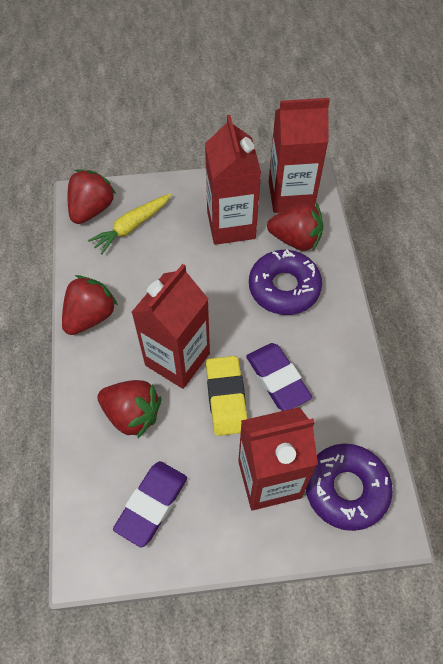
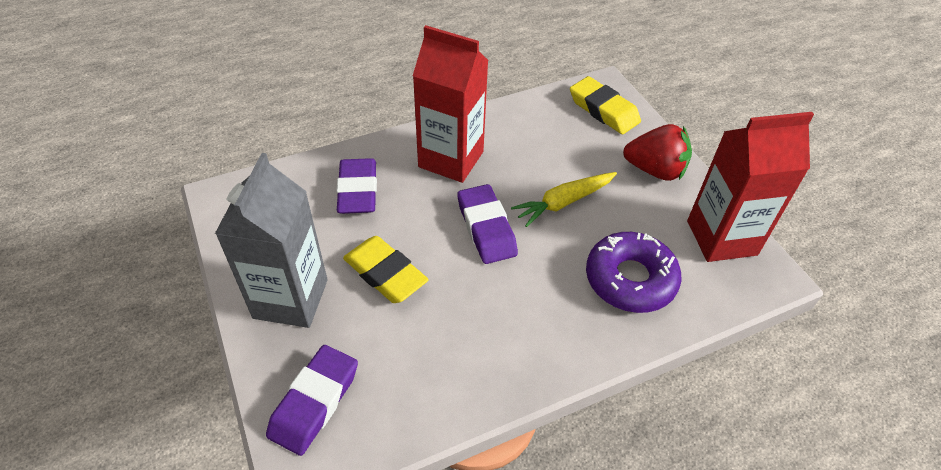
grey carton: 0 -> 1
purple donut: 2 -> 1
purple eraser: 2 -> 3
red carton: 4 -> 2
red strawberry: 4 -> 1
yellow eraser: 1 -> 2

